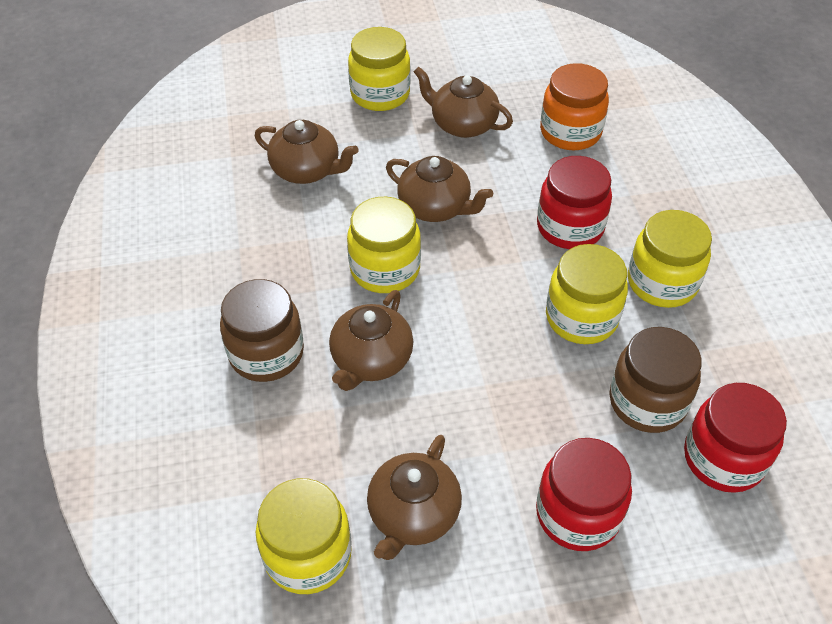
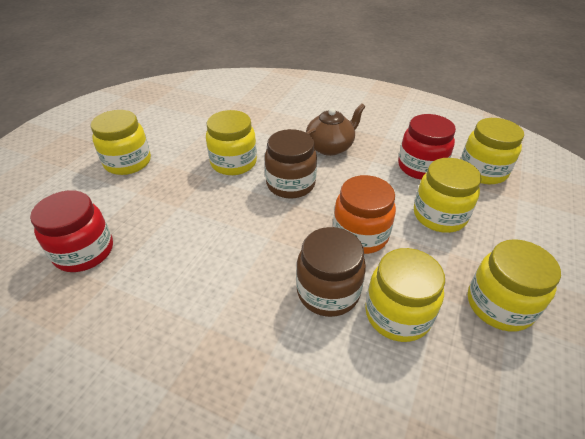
brown teapot: 5 -> 1
red jar: 3 -> 2
yellow jar: 5 -> 6

